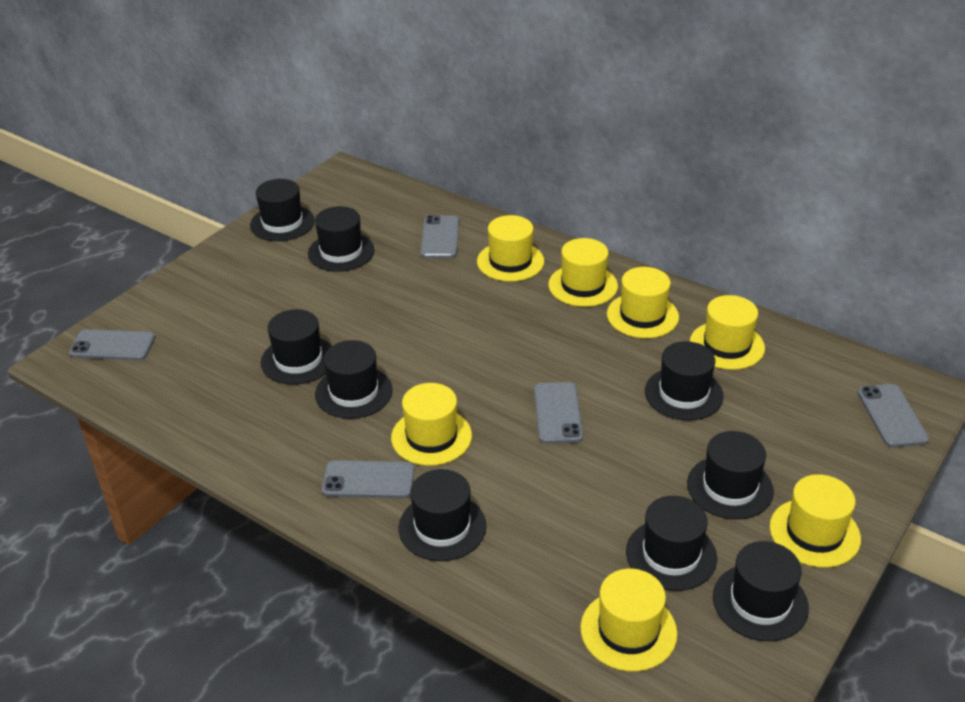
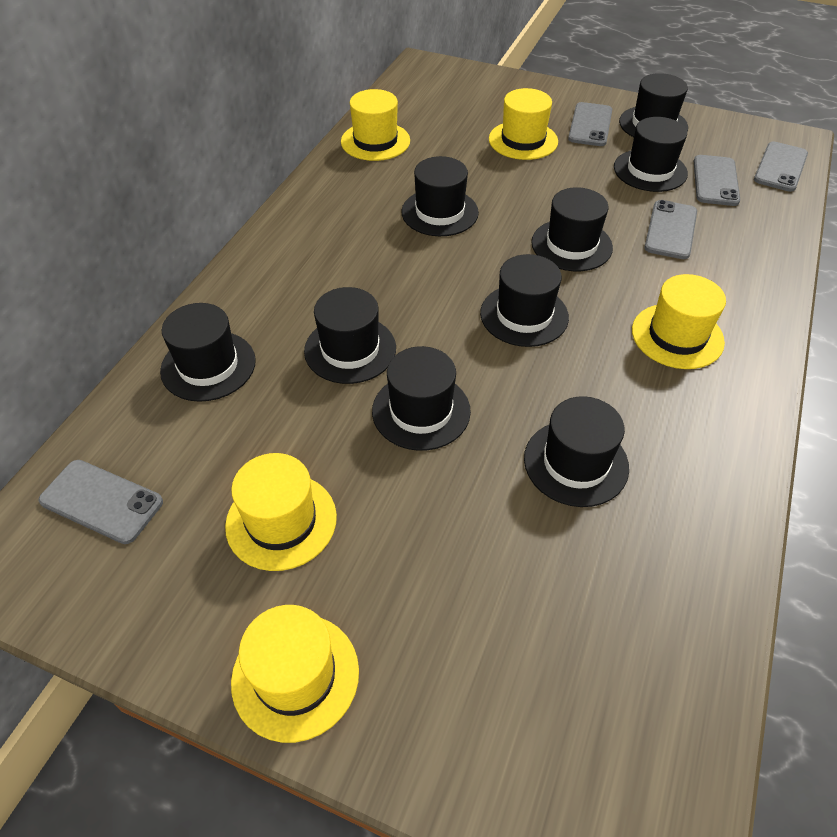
yellow hat: 7 -> 5

